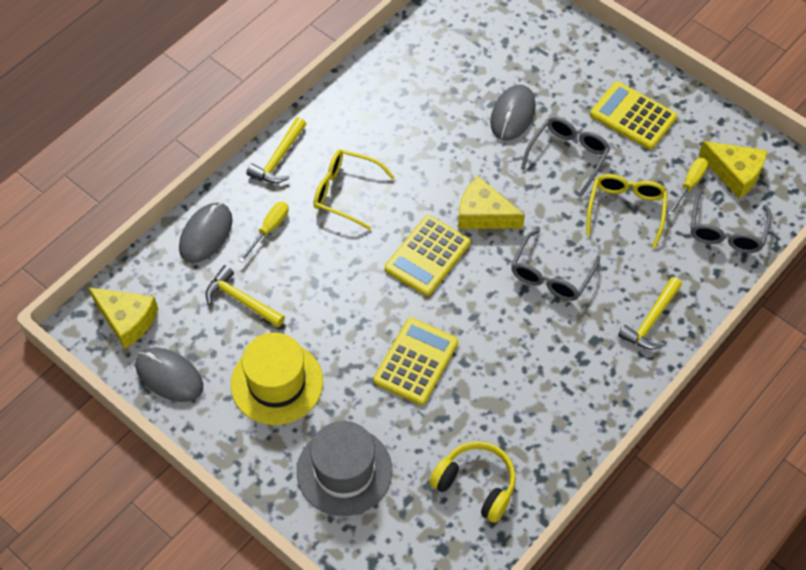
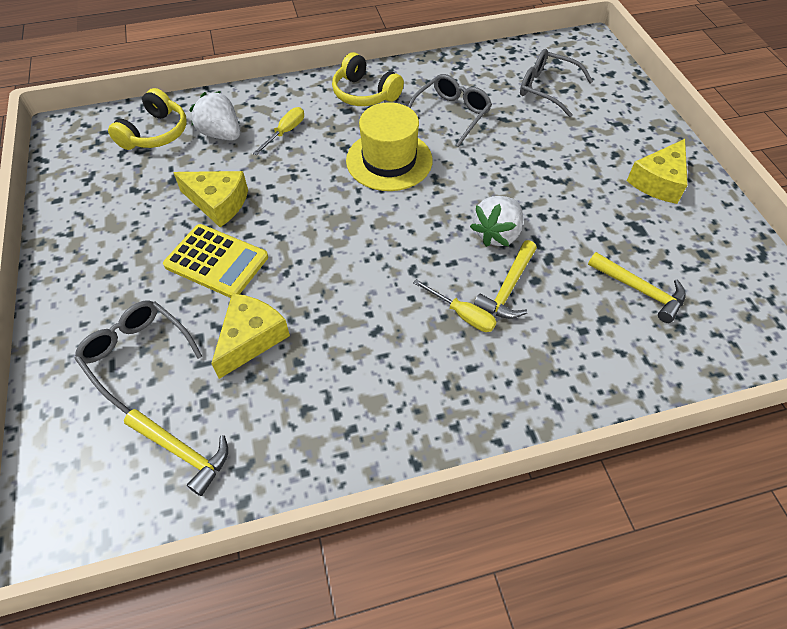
grey hat: 1 -> 0
grey mouse: 3 -> 0
white strawberry: 0 -> 2
yellow calculator: 3 -> 1
yellow glasses: 2 -> 0
yellow headphones: 1 -> 2

